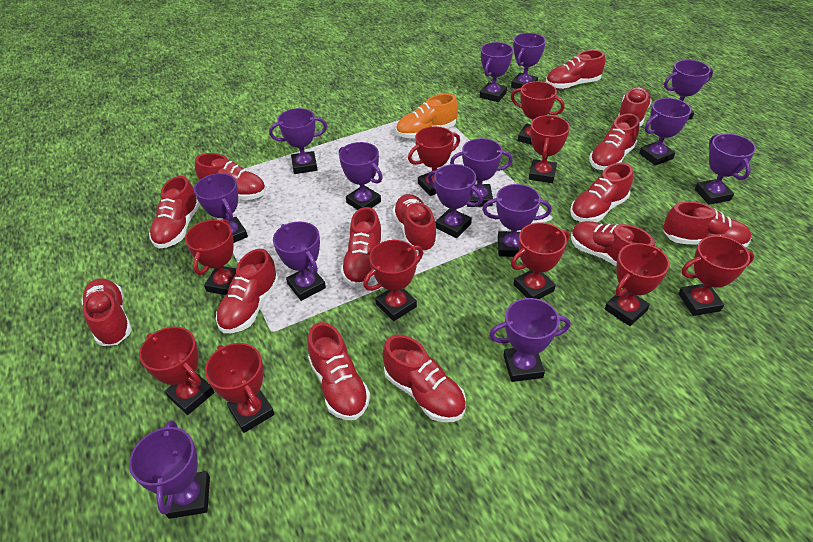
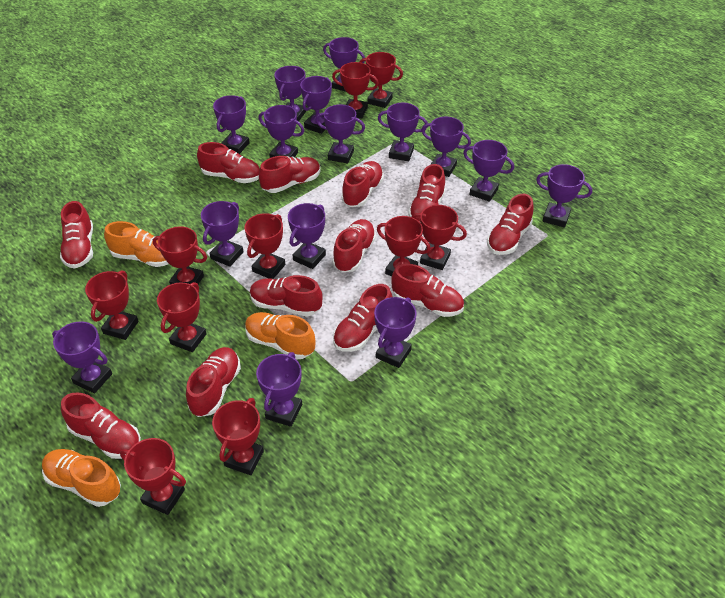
orange shoe: 1 -> 3
purple trophy: 14 -> 15
red shoe: 14 -> 12

